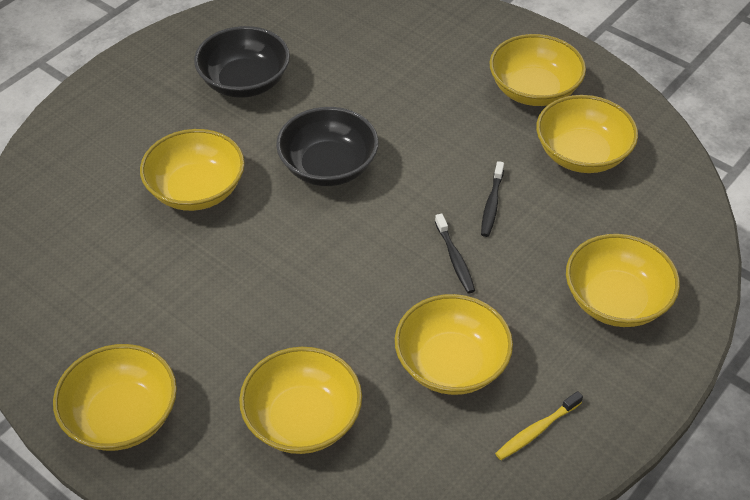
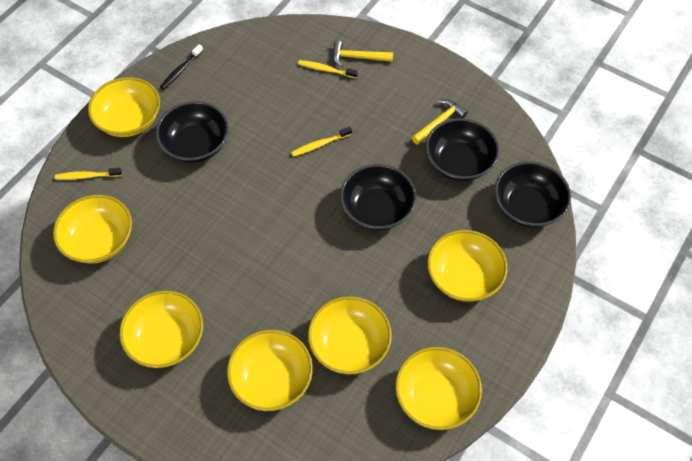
black bowl: 2 -> 4
black toothbrush: 2 -> 1
yellow hammer: 0 -> 2
yellow toothbrush: 1 -> 3

